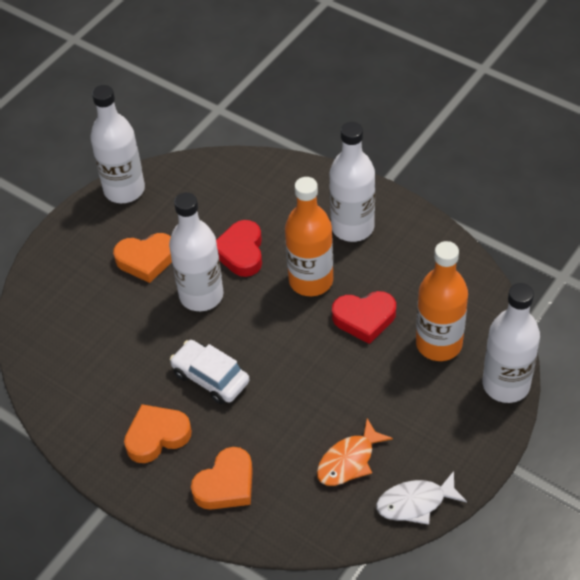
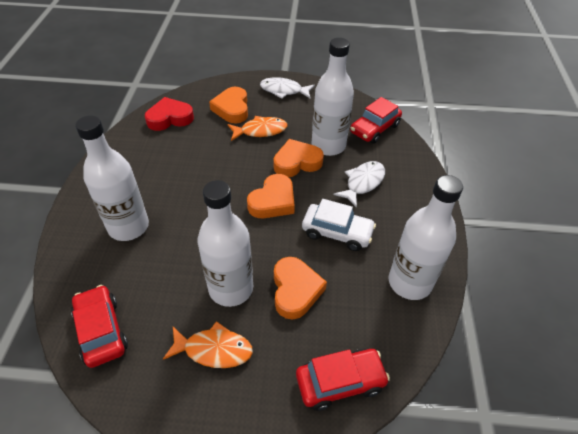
orange bottle: 2 -> 0
orange fish: 1 -> 2
orange heart: 3 -> 4
red car: 0 -> 3
red heart: 2 -> 1
white fish: 1 -> 2

